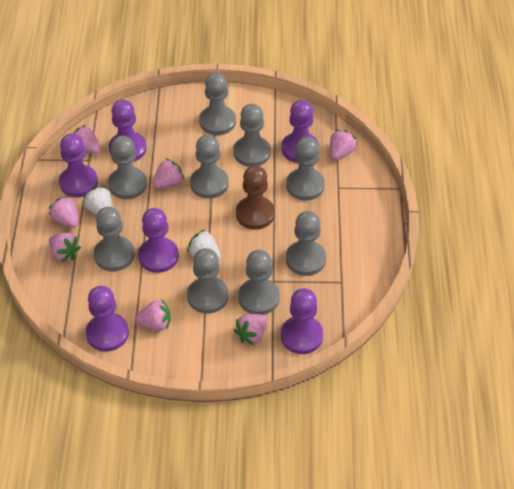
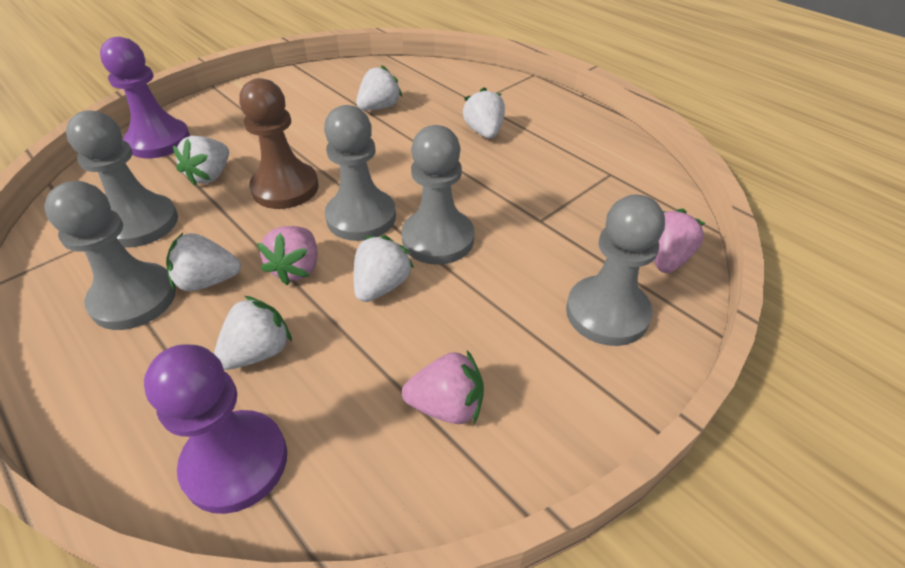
grey pawn: 9 -> 5
pink strawberry: 7 -> 3
purple pawn: 6 -> 2
white strawberry: 2 -> 6

